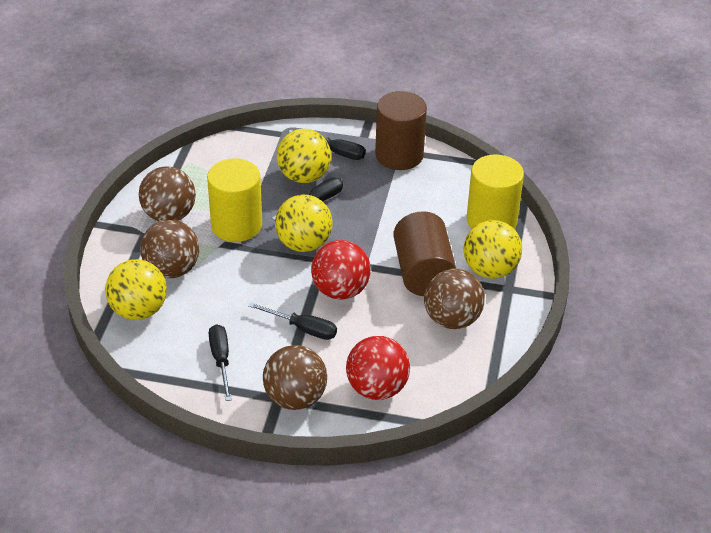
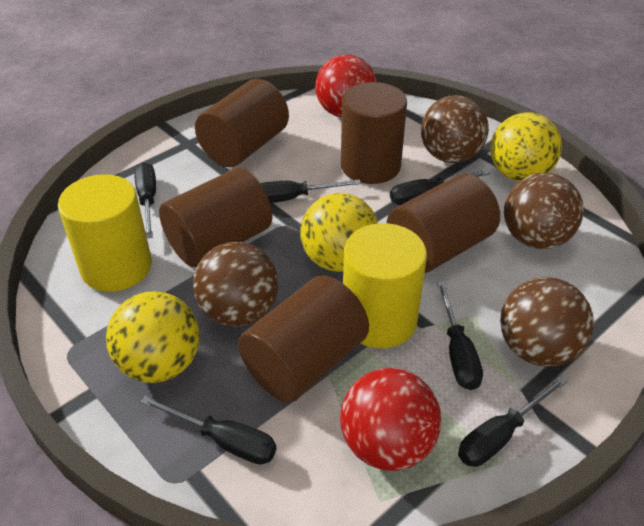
black screwdriver: 4 -> 6
brown cylinder: 2 -> 5
yellow ball: 4 -> 3

